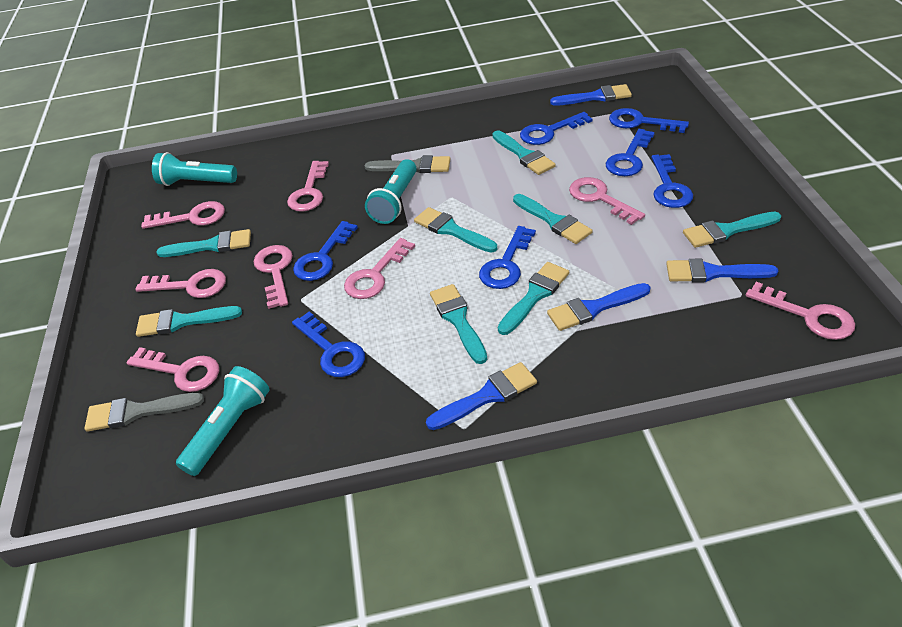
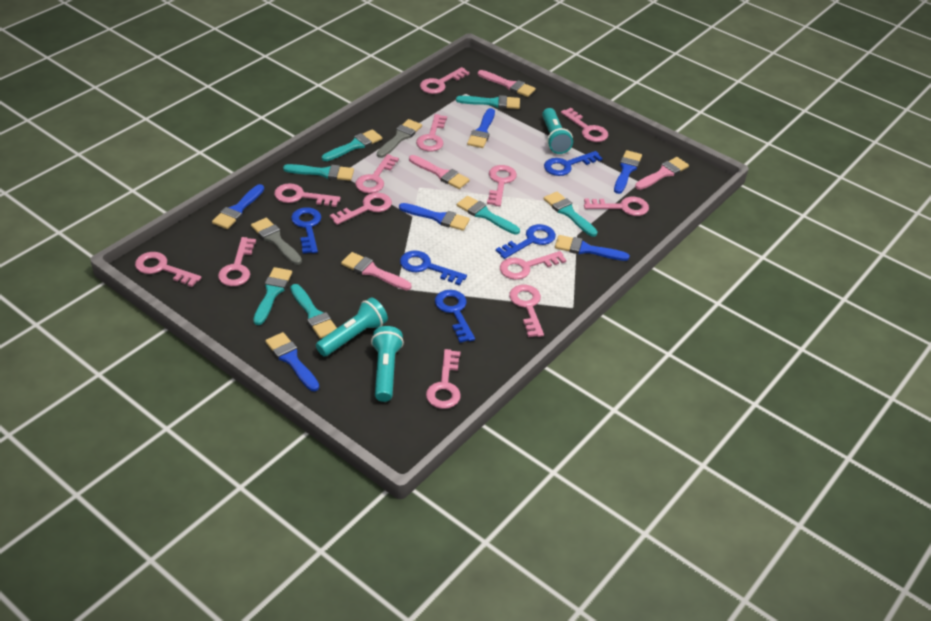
blue brush: 4 -> 6
blue key: 7 -> 5
pink brush: 0 -> 4
pink key: 8 -> 13
turquoise brush: 8 -> 7

